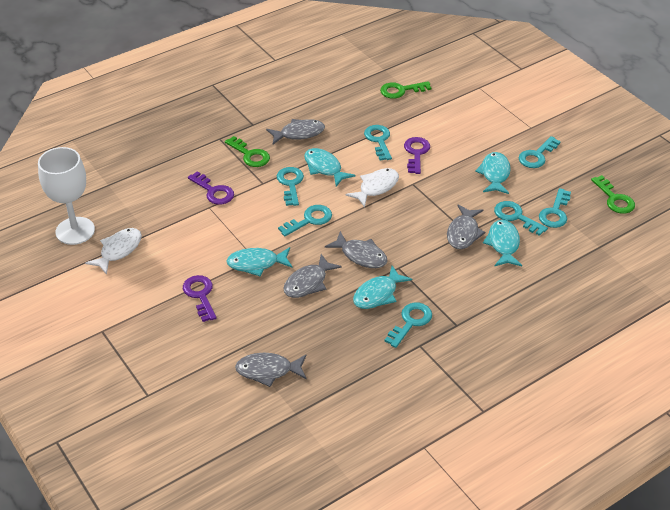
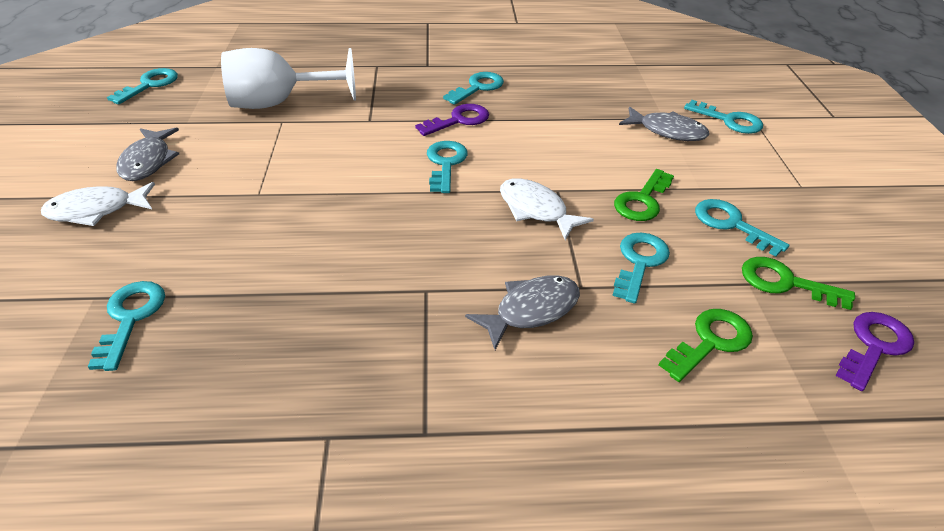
grey fish: 5 -> 3
purple key: 3 -> 2
turquoise fish: 5 -> 0

